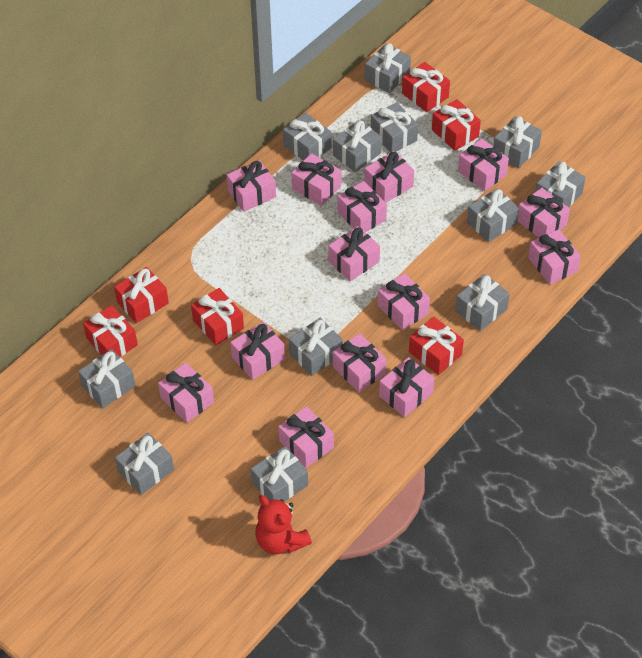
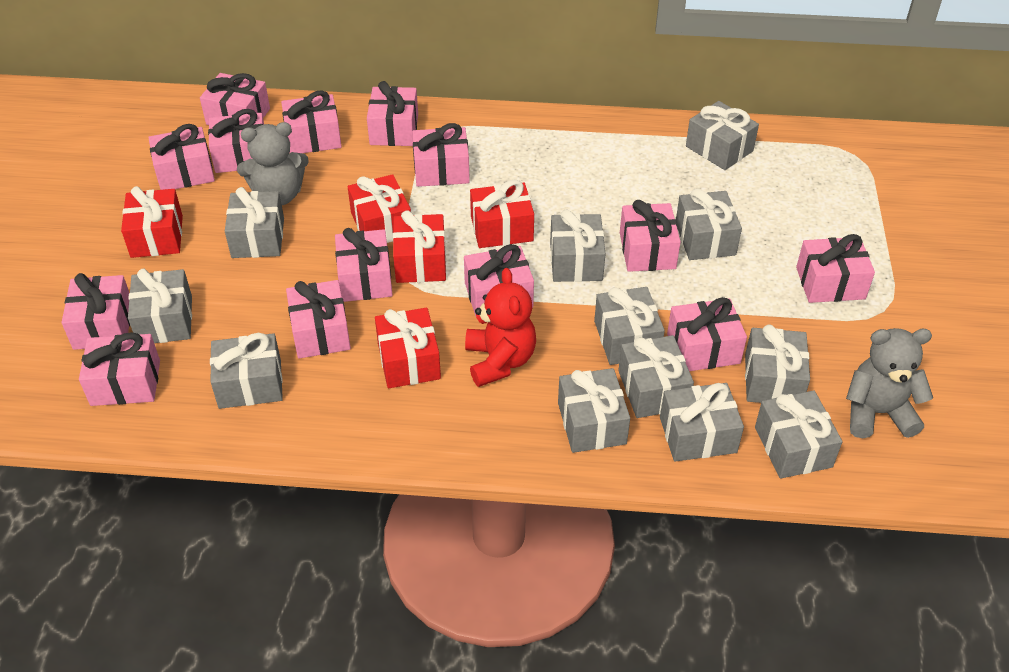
grey teddy bear: 0 -> 2
red gift: 6 -> 5

